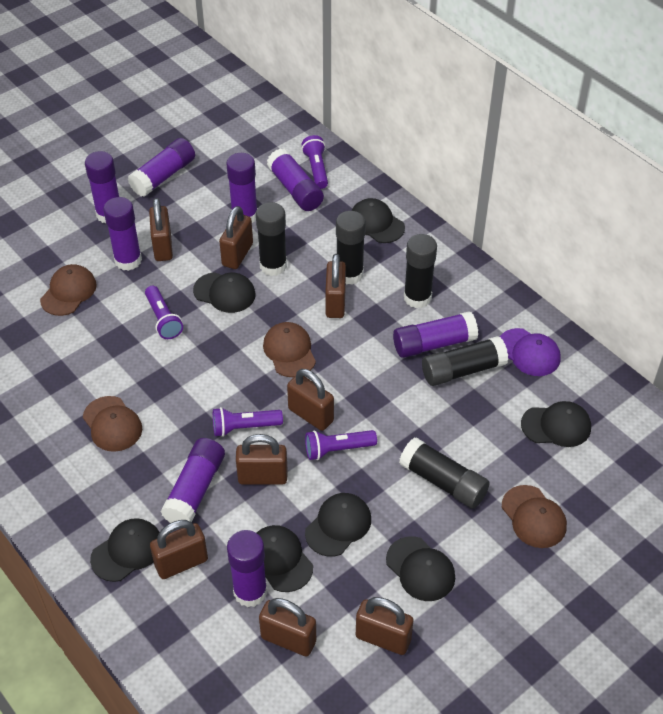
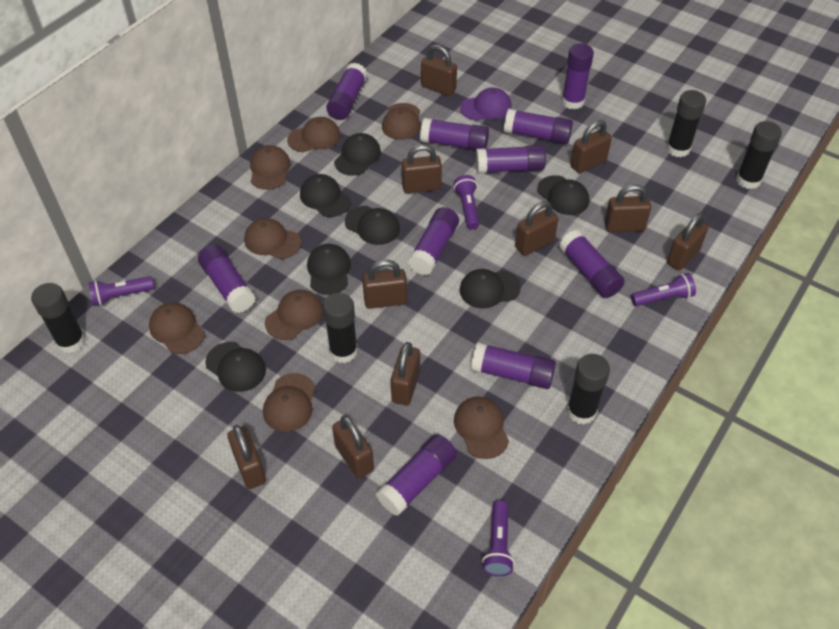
brown cap: 4 -> 8
brown padlock: 8 -> 10
purple glue stick: 8 -> 10

